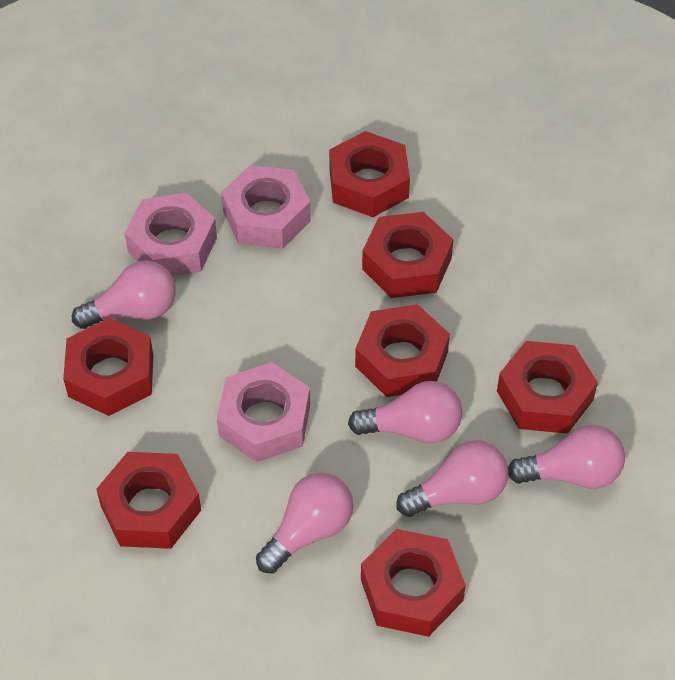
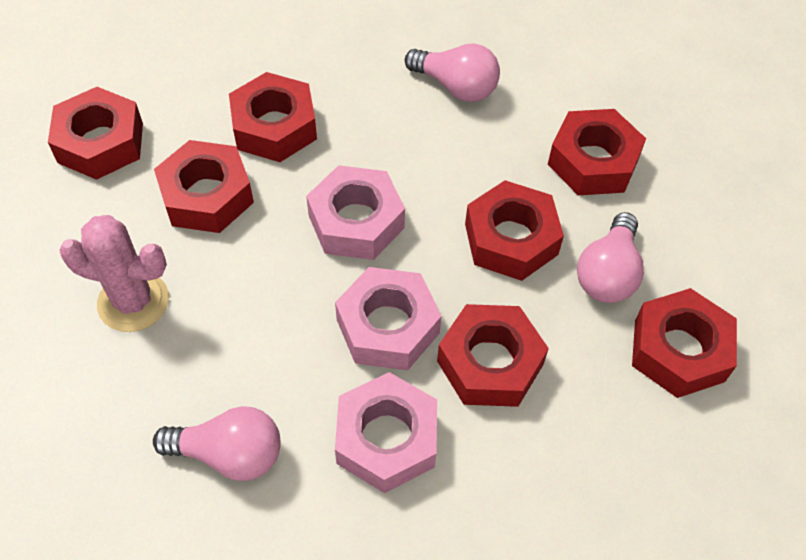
pink cactus: 0 -> 1
pink light bulb: 5 -> 3

